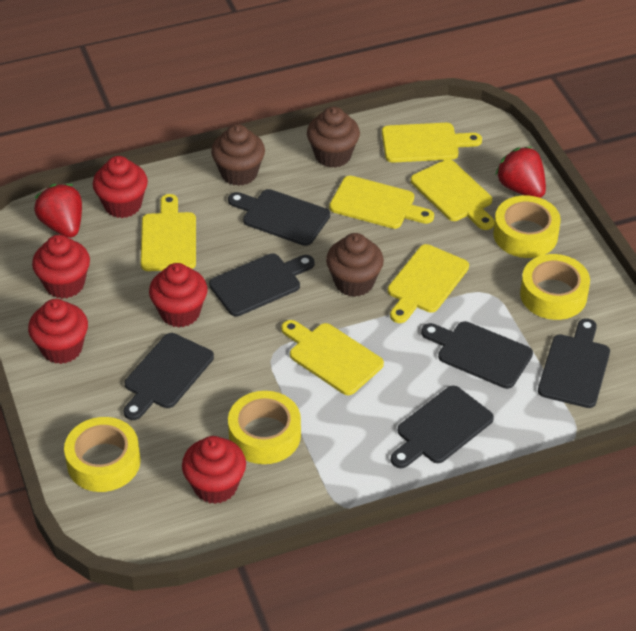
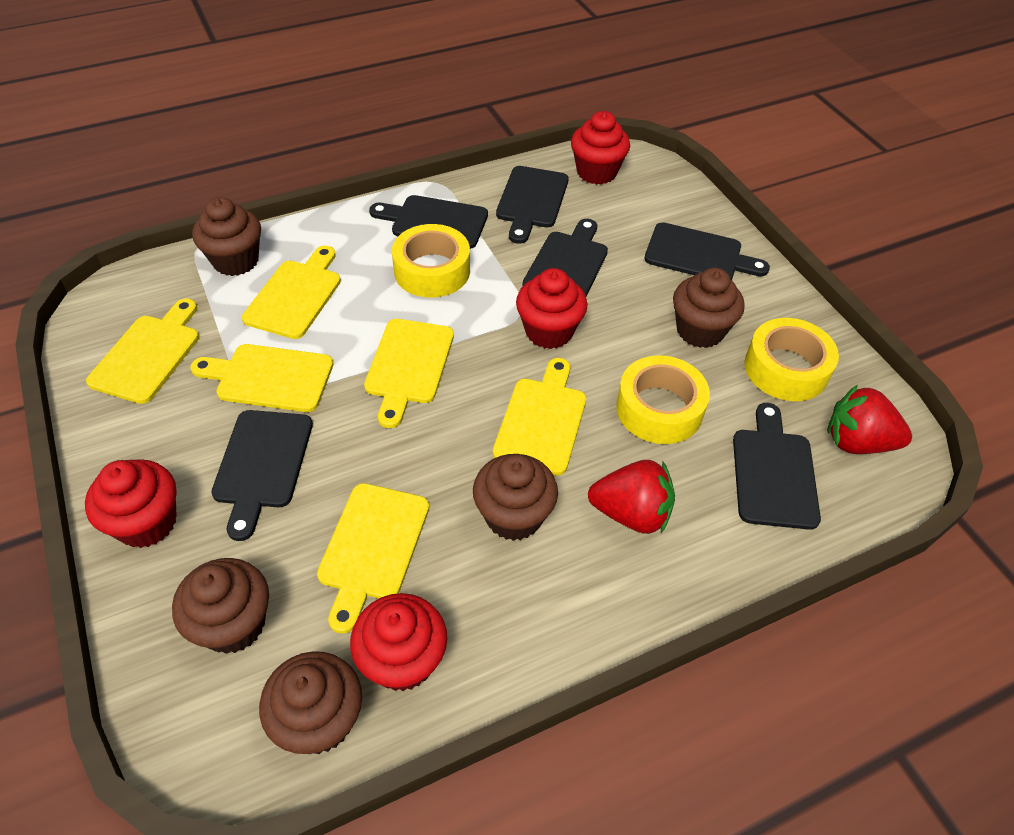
brown cupcake: 3 -> 5
red cupcake: 5 -> 4
yellow tape: 4 -> 3

